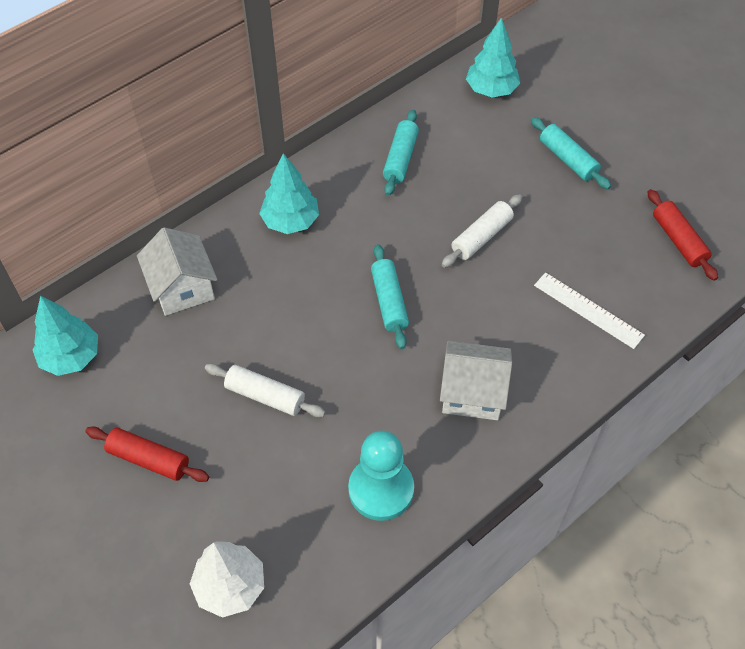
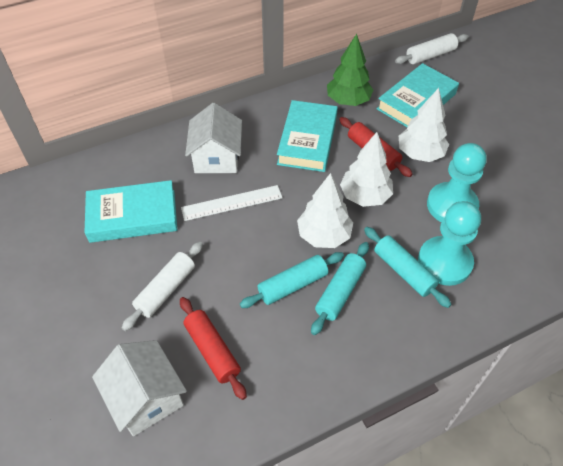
green tree: 0 -> 1
turquoise book: 0 -> 3
turquoise pawn: 1 -> 2
turquoise tree: 3 -> 0
white tree: 1 -> 3

